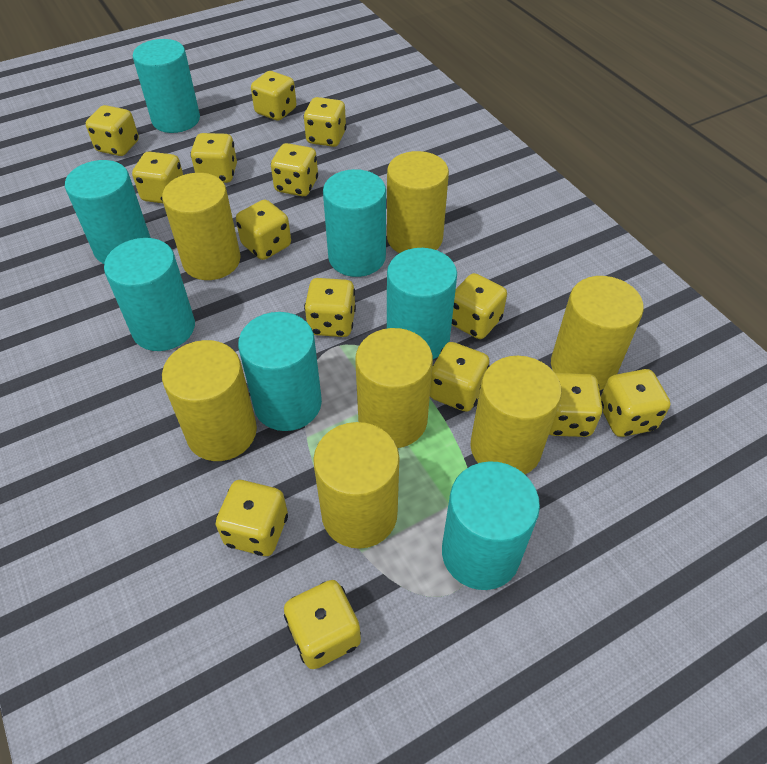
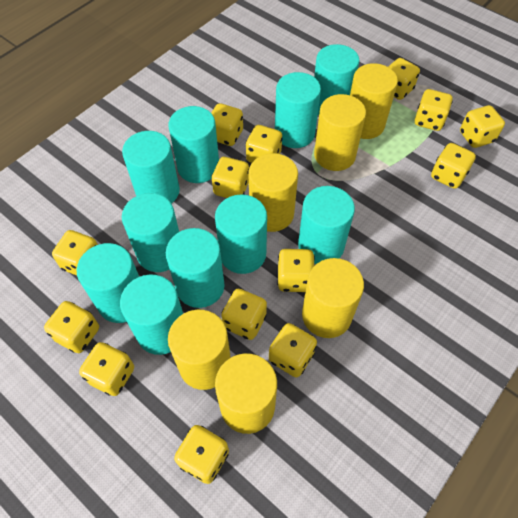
turquoise cylinder: 7 -> 10
yellow cylinder: 7 -> 6

